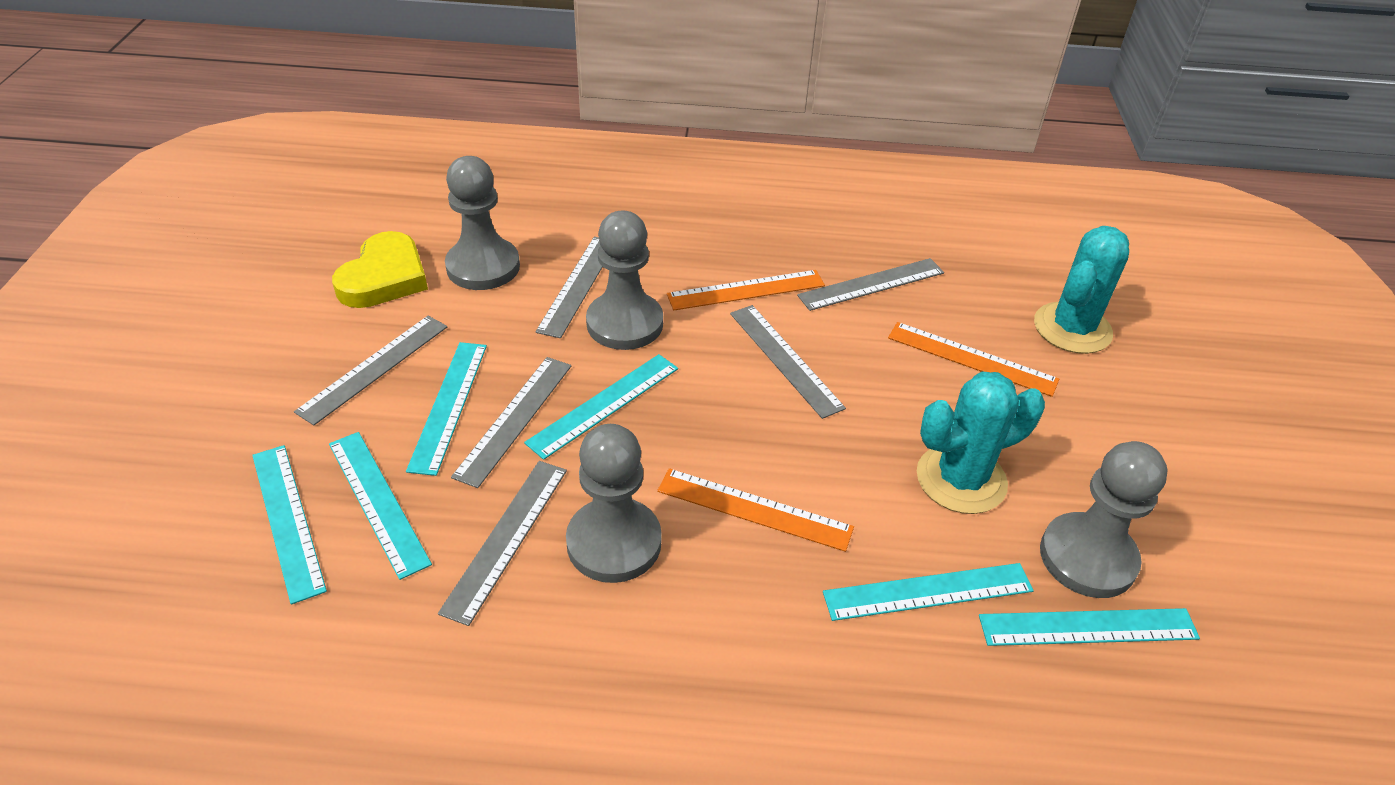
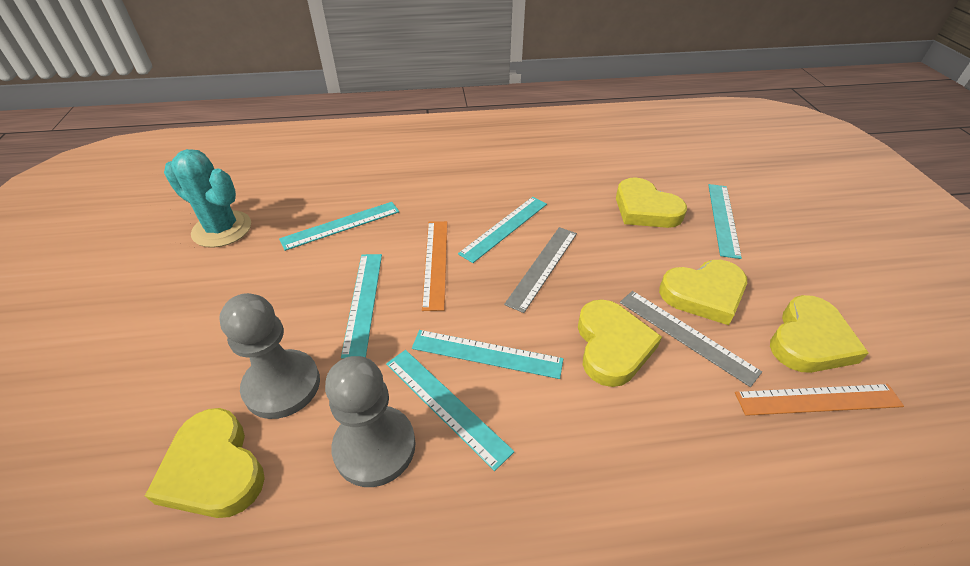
grey pawn: 4 -> 2
grey ruler: 6 -> 2
orange ruler: 3 -> 2
turquoise cactus: 2 -> 1
yellow heart: 1 -> 5

